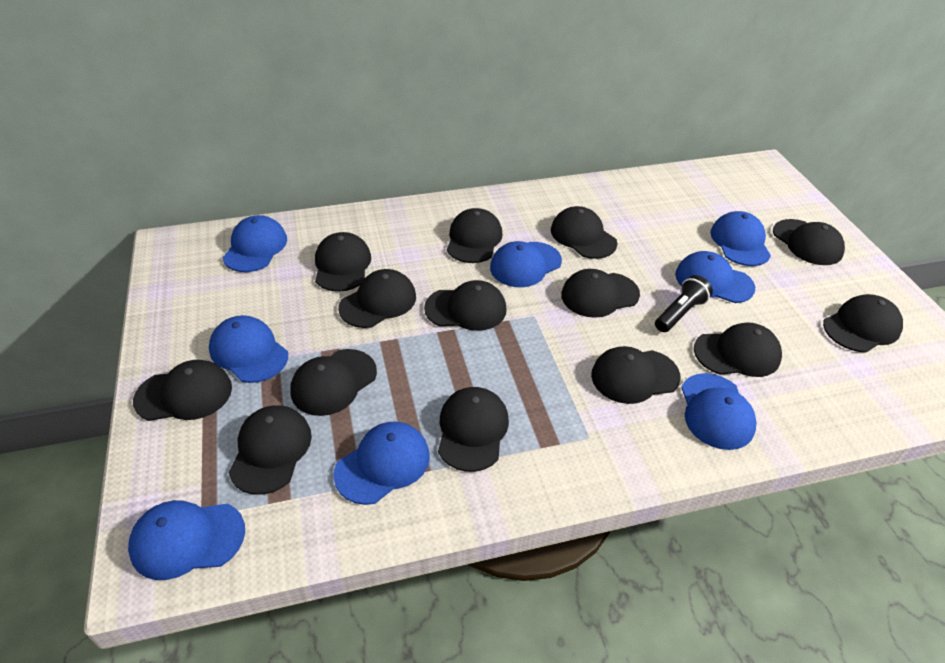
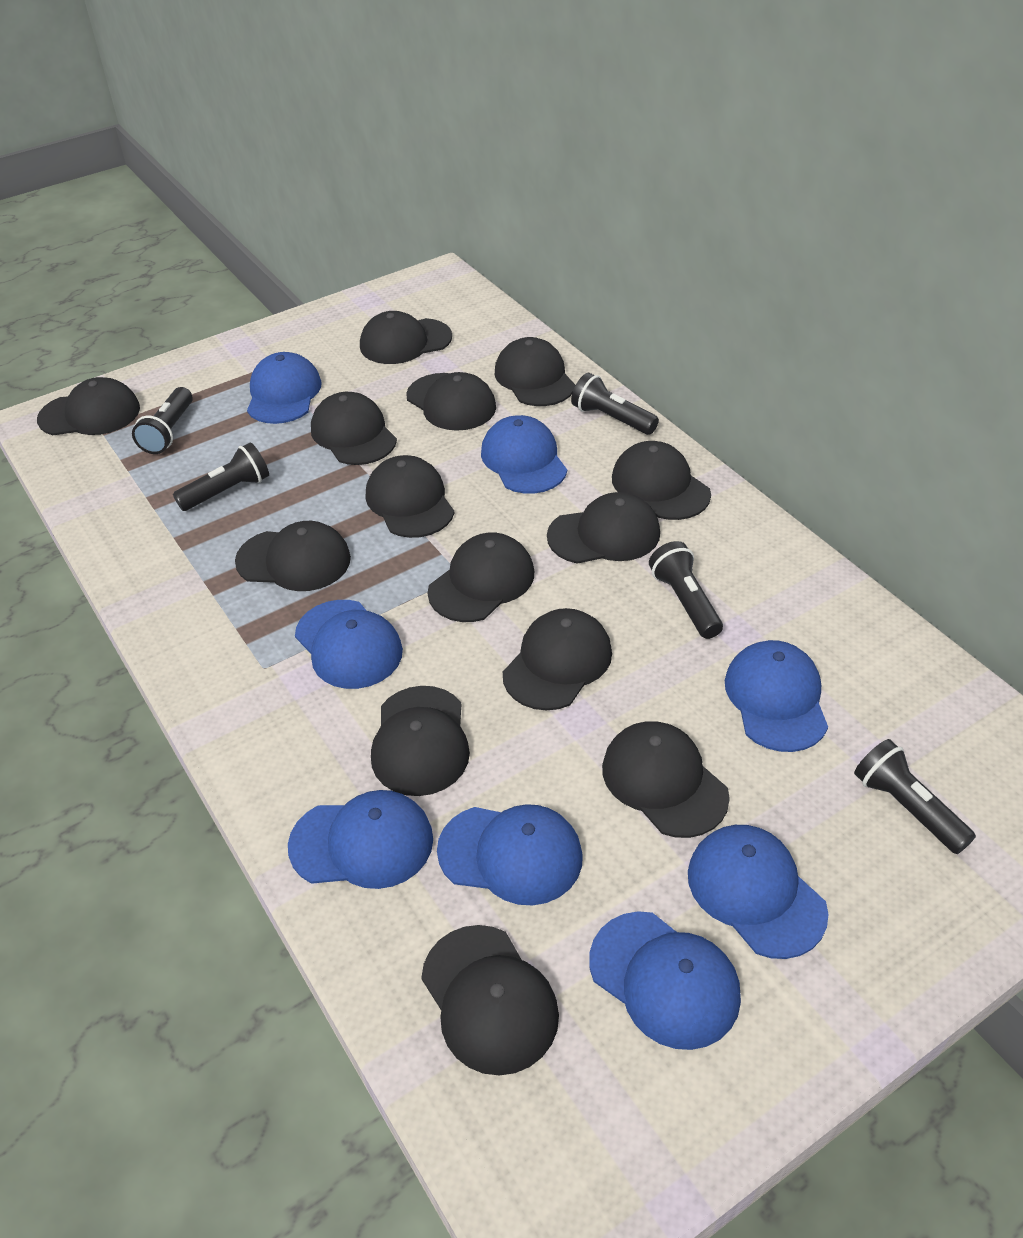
black flashlight: 1 -> 5

